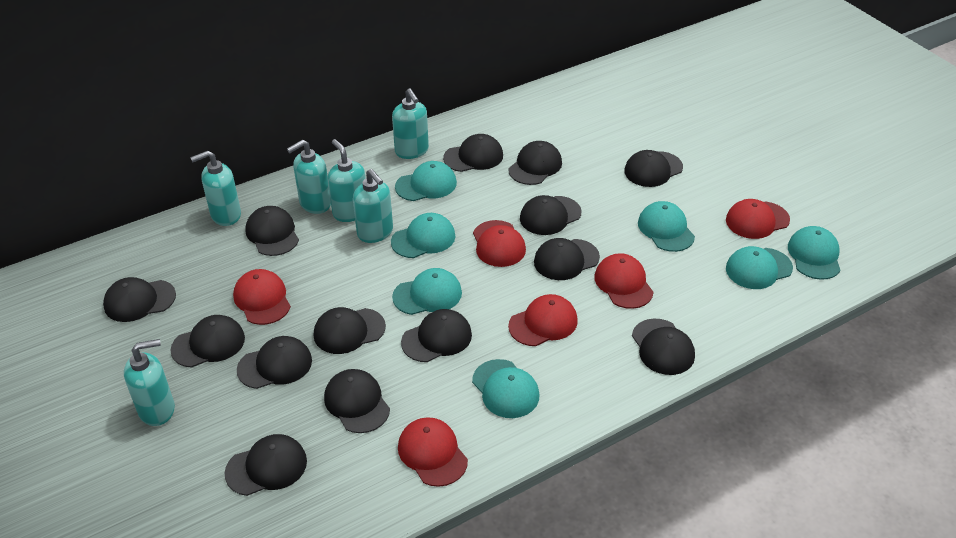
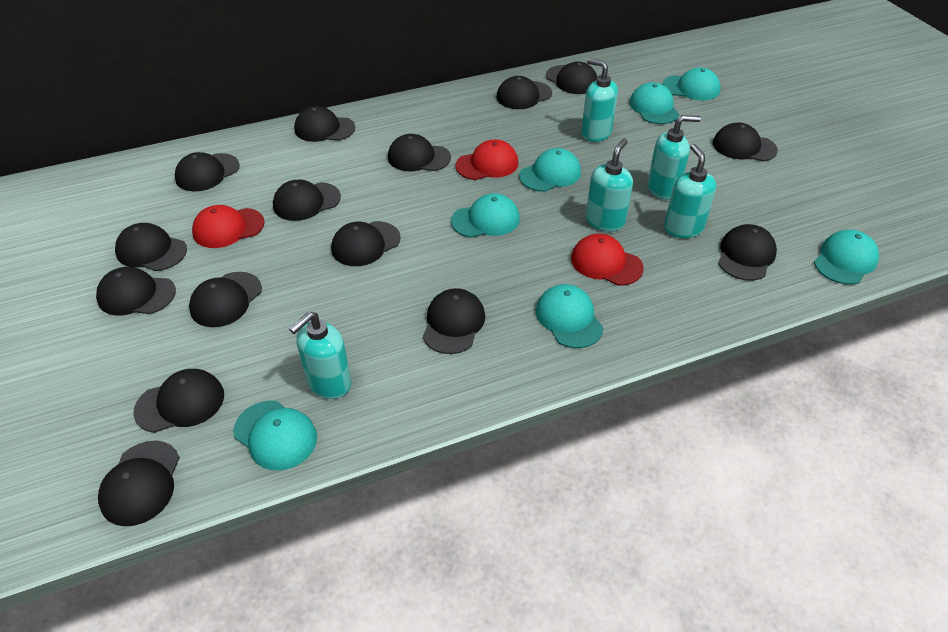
black cap: 14 -> 15
red cap: 6 -> 3
turquoise soap dispenser: 6 -> 5

